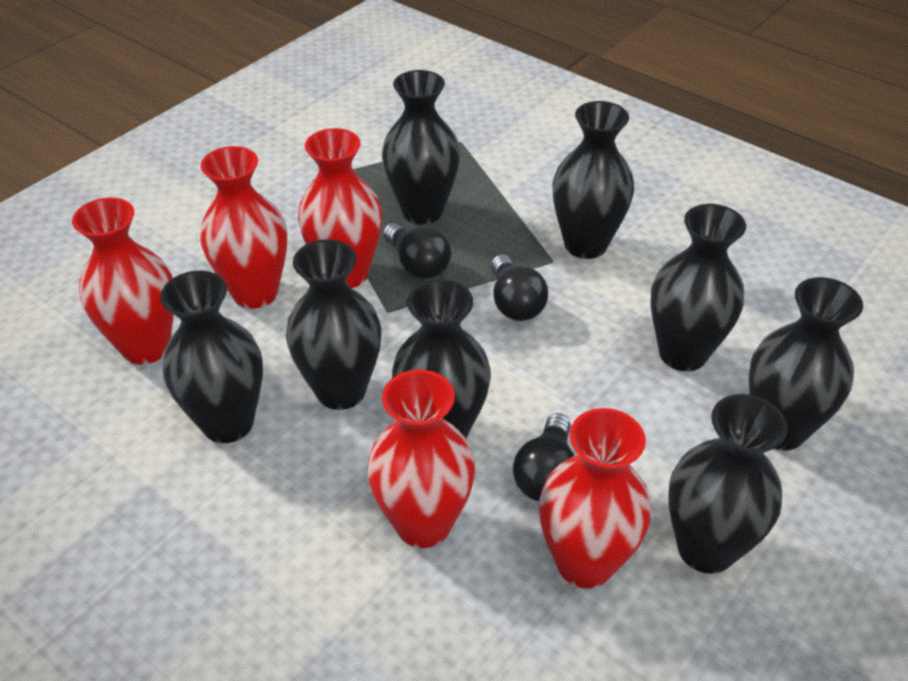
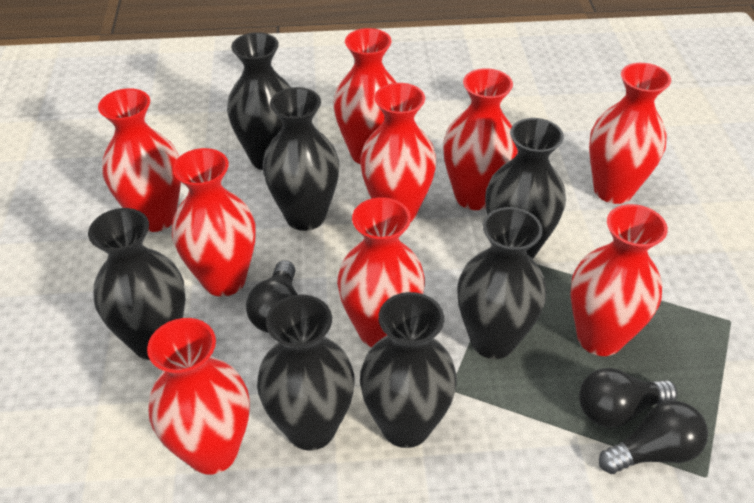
black vase: 8 -> 7
red vase: 5 -> 9

